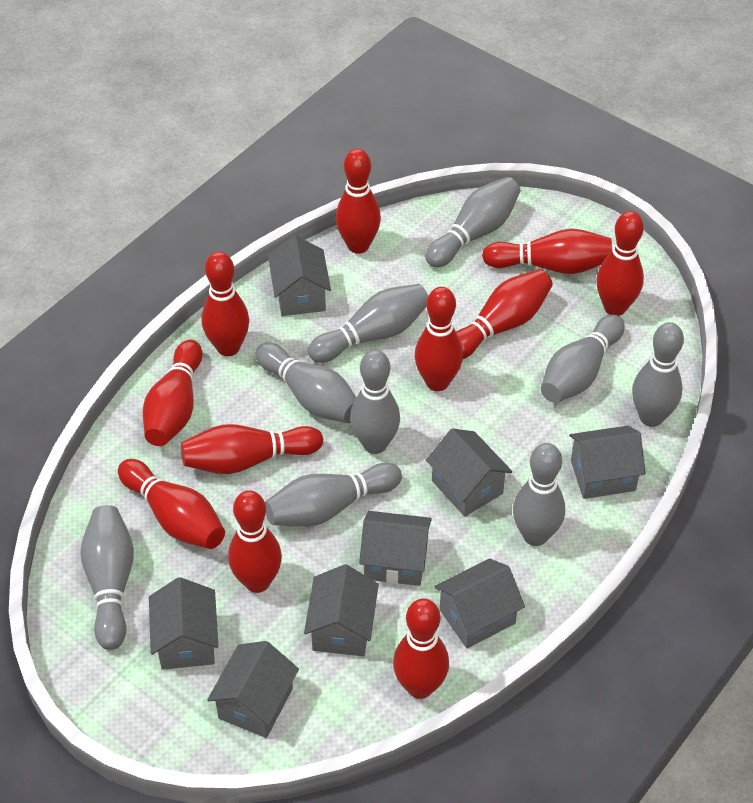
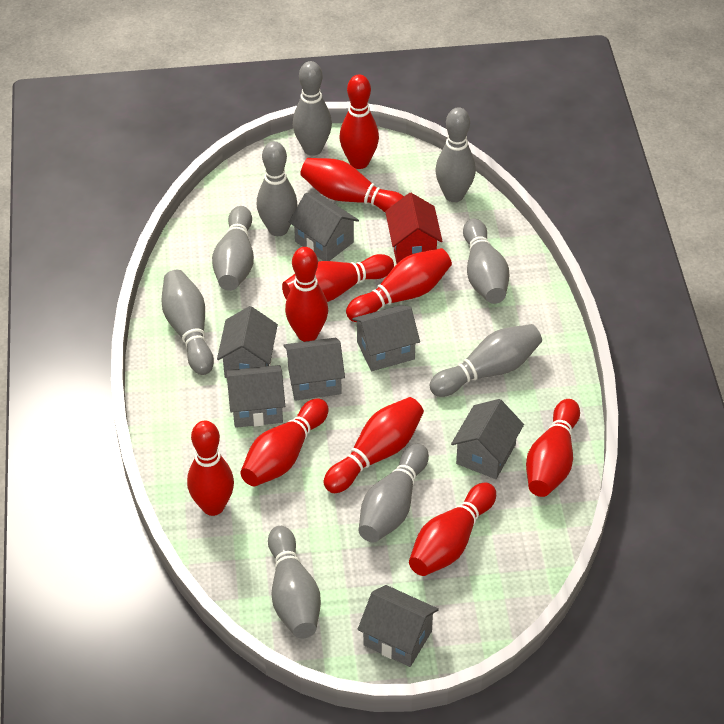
grey house: 8 -> 7
red bowling pin: 11 -> 10
red house: 0 -> 1

